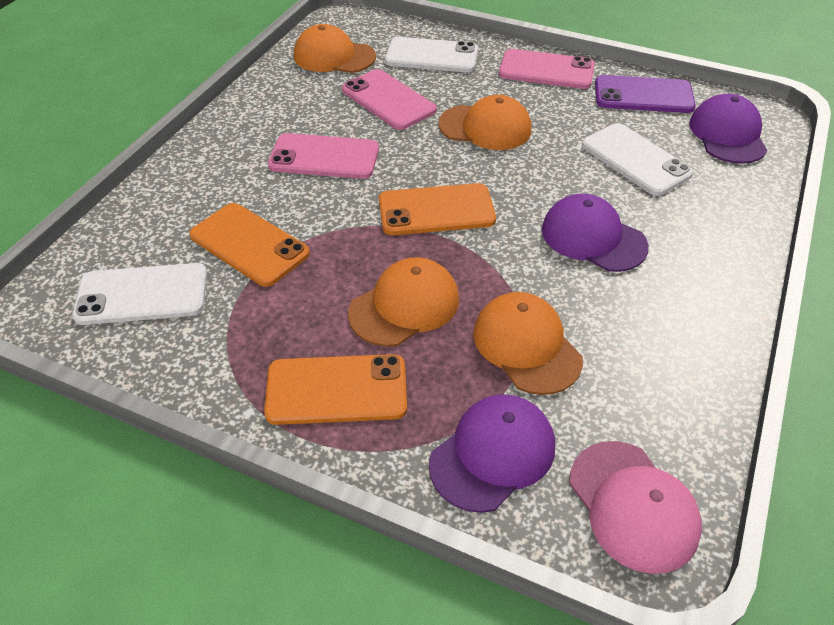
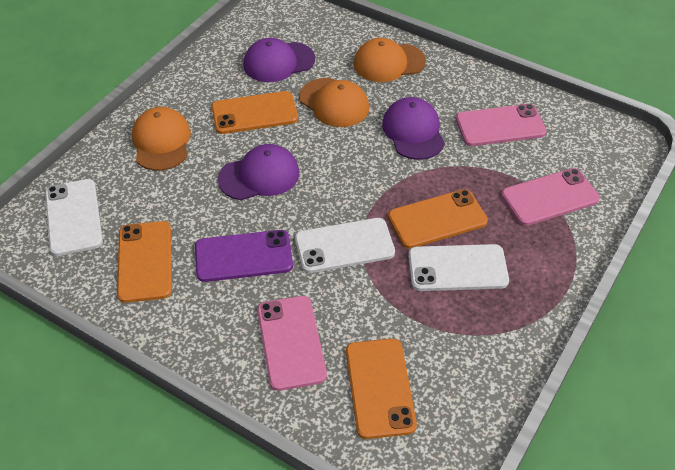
orange cap: 4 -> 3
orange phone: 3 -> 4
pink cap: 1 -> 0

